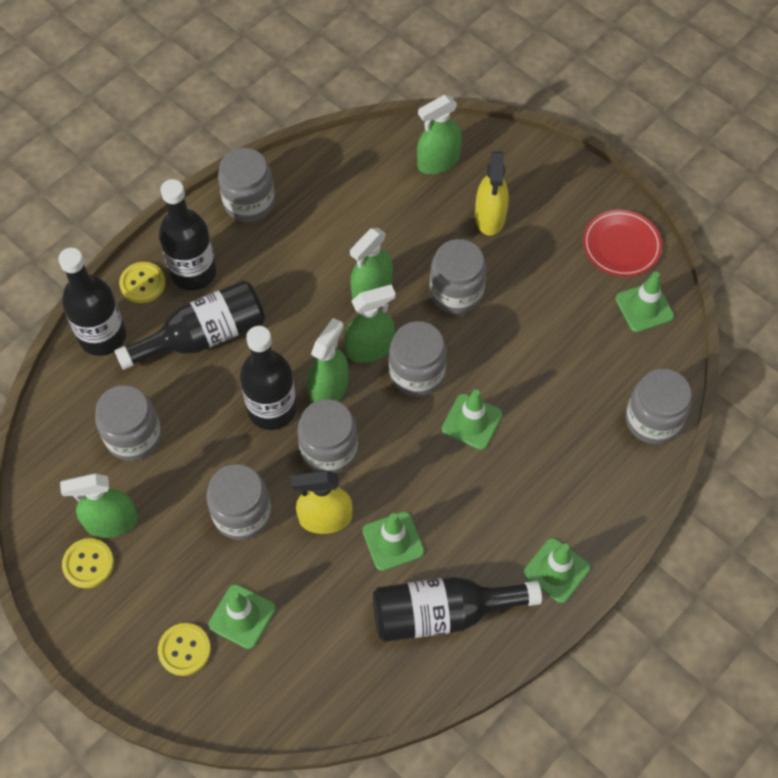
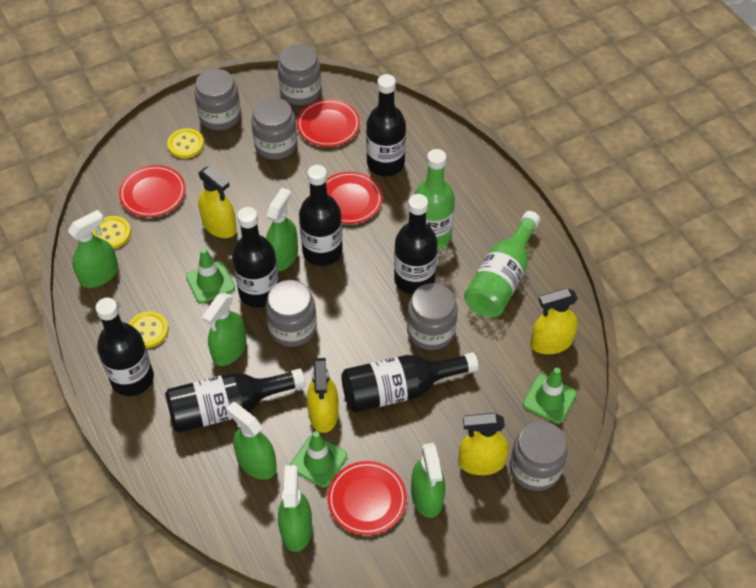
black bottle: 5 -> 7
green bottle: 0 -> 2
green spray bottle: 5 -> 6
green traffic cone: 5 -> 3
grey jar: 7 -> 6
red plate: 1 -> 4
yellow spray bottle: 2 -> 4

